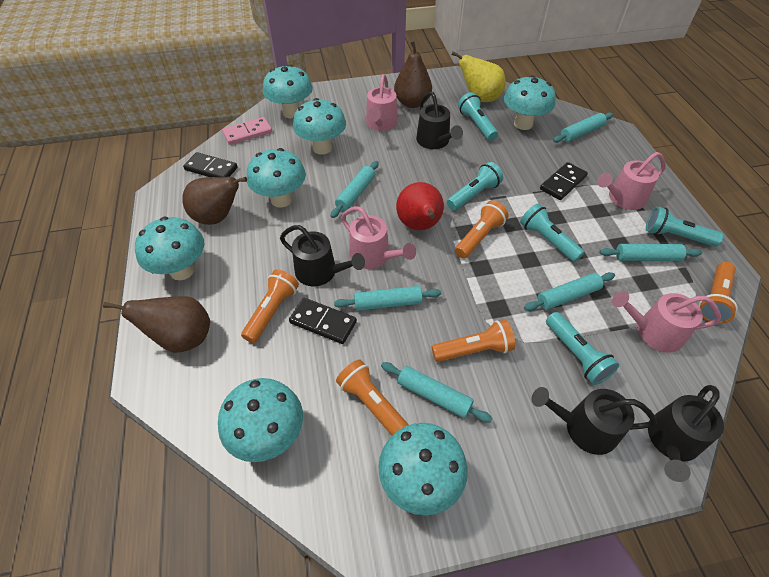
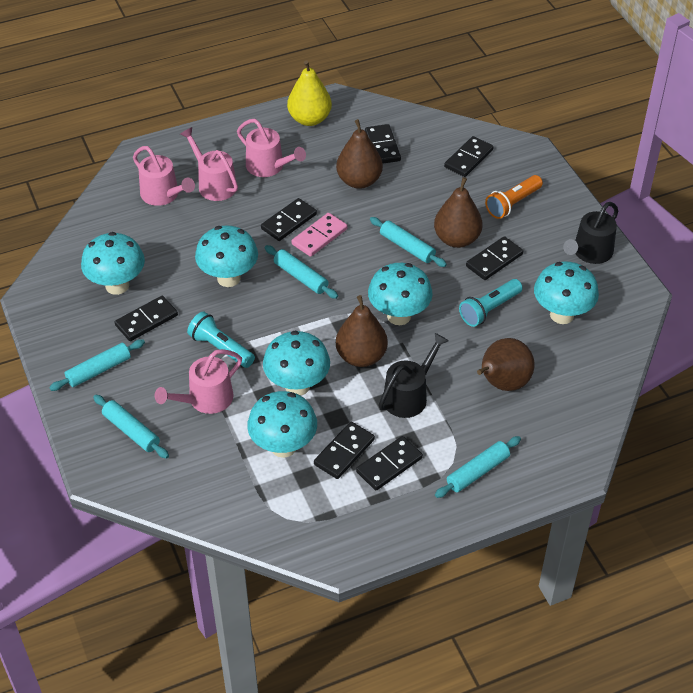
black domino: 3 -> 7
black watering can: 4 -> 2
brown pear: 3 -> 4
orange flashlight: 5 -> 1
red pear: 1 -> 0
turquoise flashlight: 5 -> 2
turquoise mushroom: 7 -> 6
turquoise rolling pin: 6 -> 5

